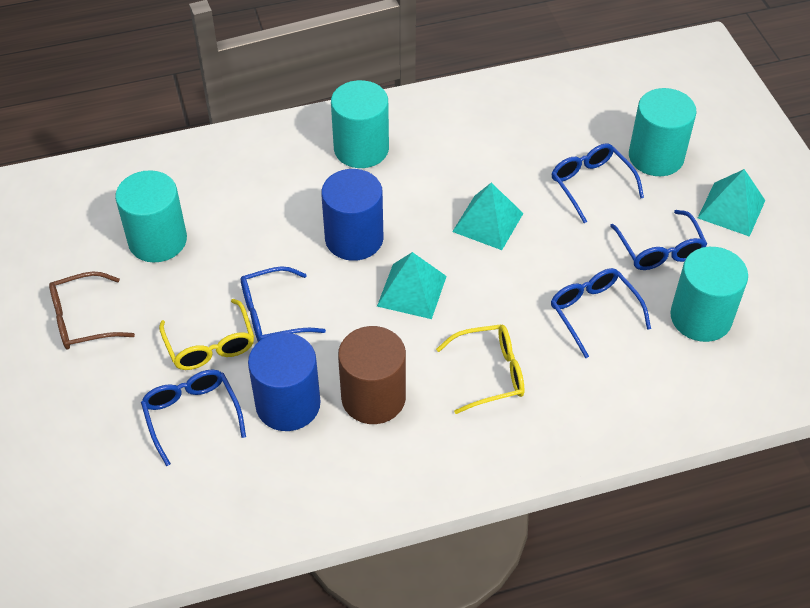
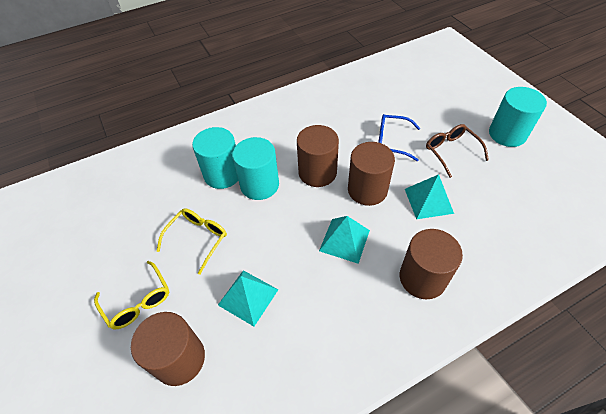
blue cylinder: 2 -> 0
blue glasses: 5 -> 1
brown cylinder: 1 -> 4
turquoise cylinder: 4 -> 3

